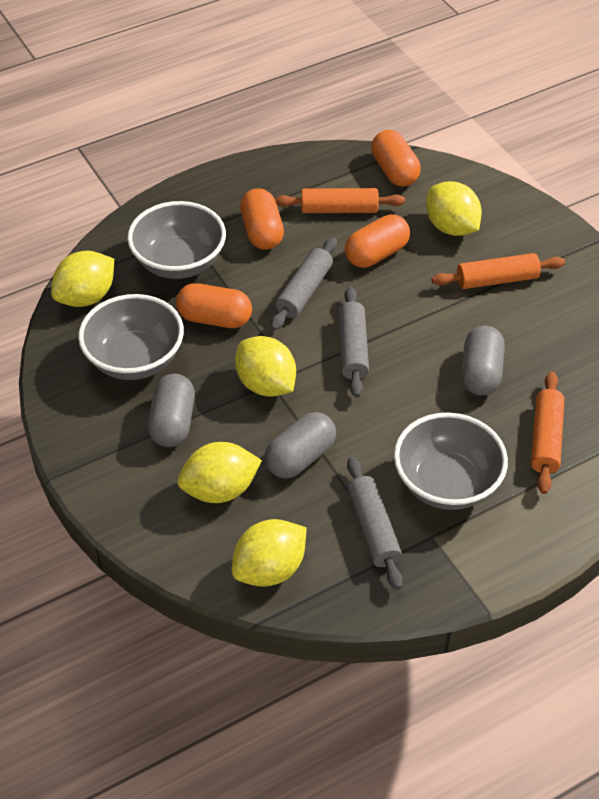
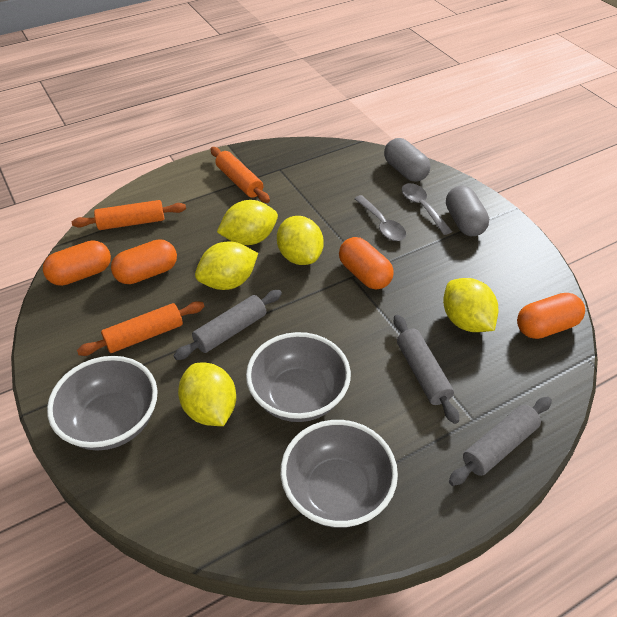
grey capsule: 3 -> 2
grey spoon: 0 -> 2

